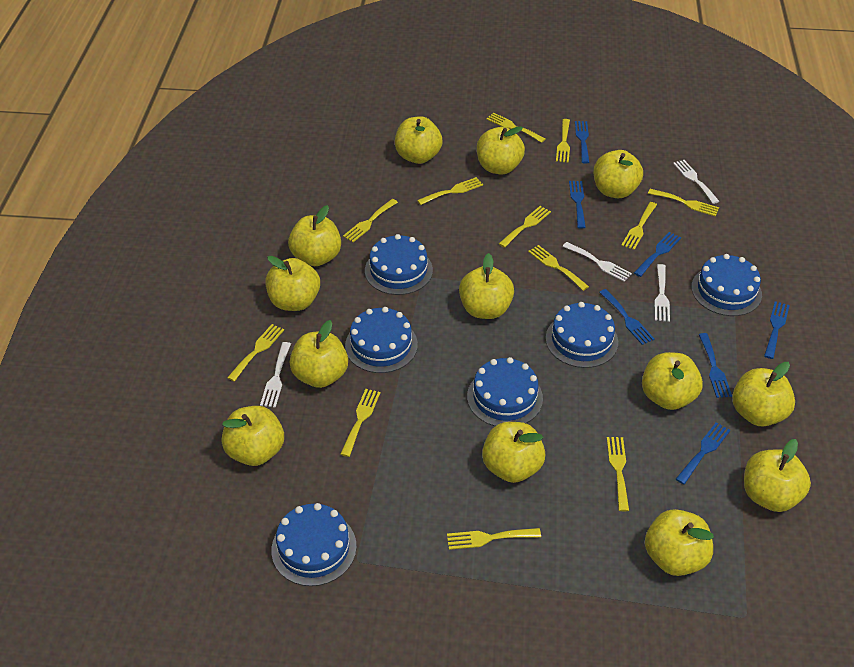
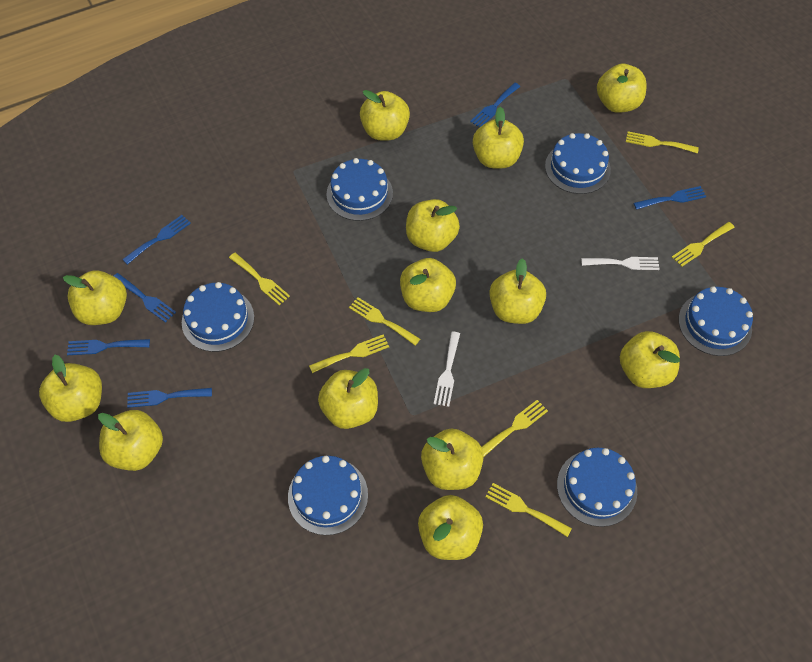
blue fork: 7 -> 6
white fork: 4 -> 2
yellow fork: 12 -> 7

